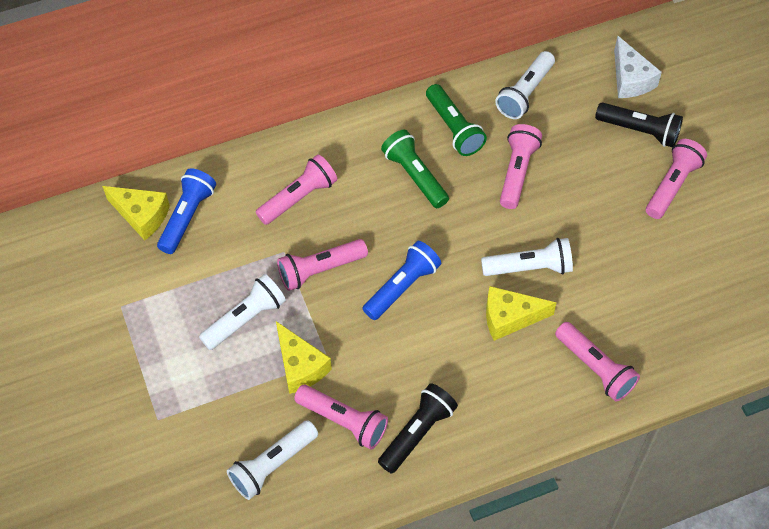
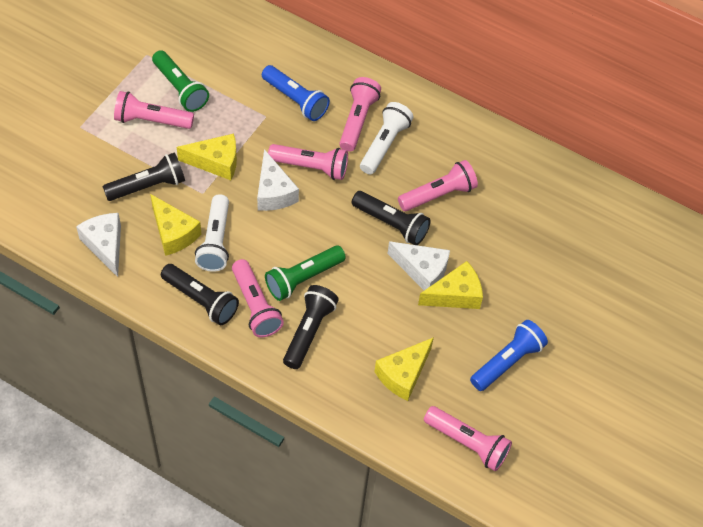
black flashlight: 2 -> 4
white cheese: 1 -> 3
white flashlight: 4 -> 2
yellow cheese: 3 -> 4

